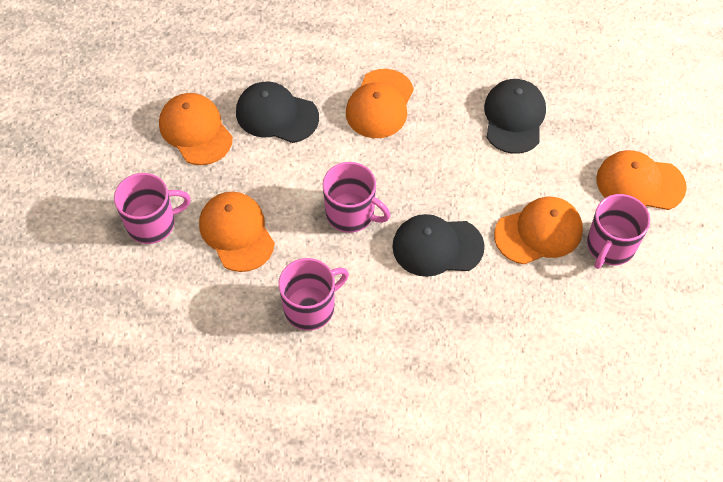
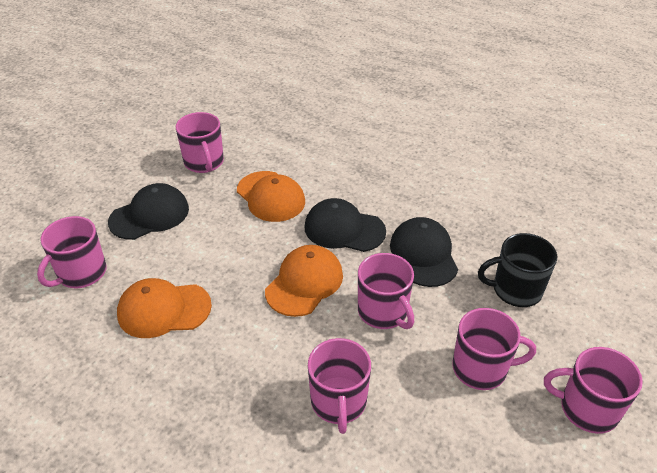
black mug: 0 -> 1
orange cap: 5 -> 3
pink mug: 4 -> 6

